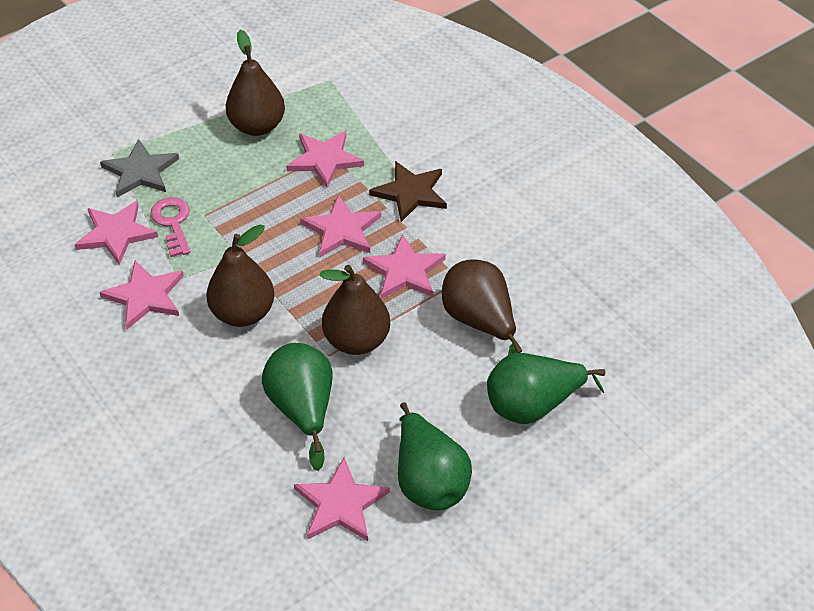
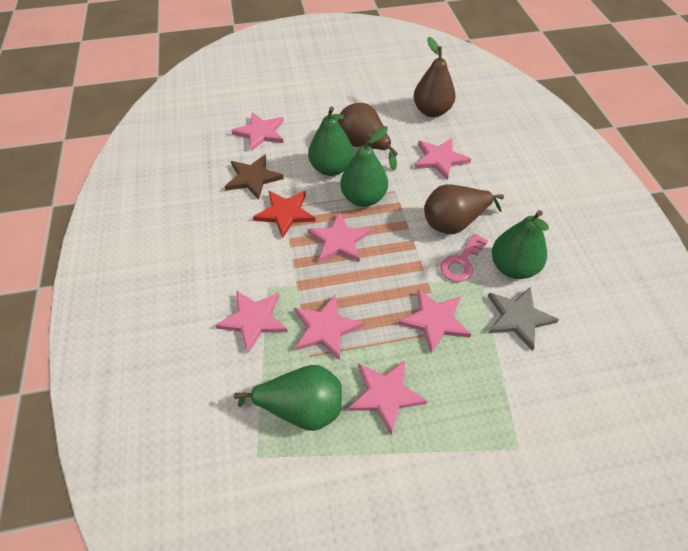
brown pear: 4 -> 3
green pear: 3 -> 4
pink star: 6 -> 7
red star: 0 -> 1

